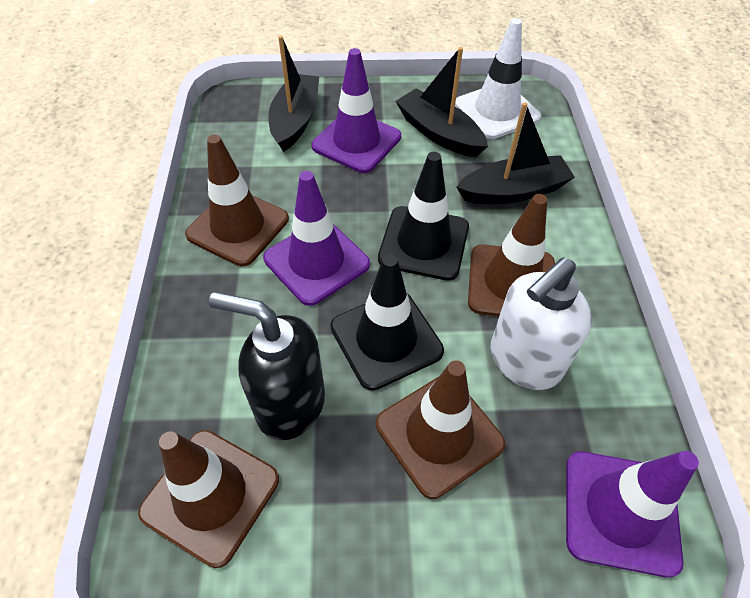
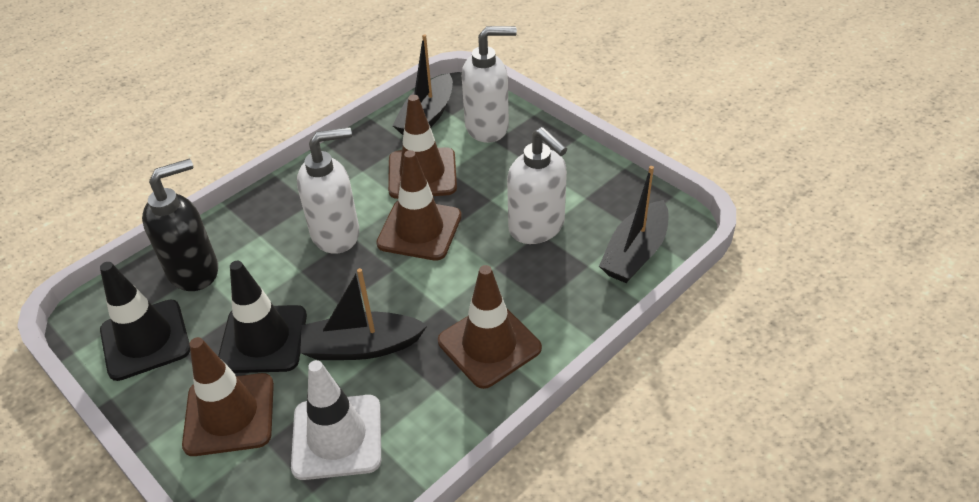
purple traffic cone: 3 -> 0
white soap dispenser: 1 -> 3

